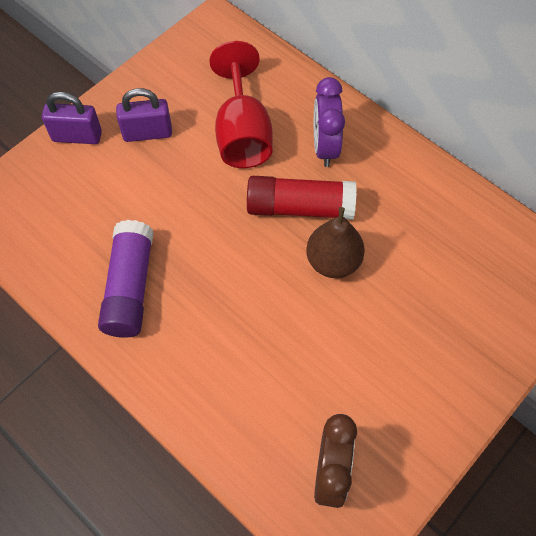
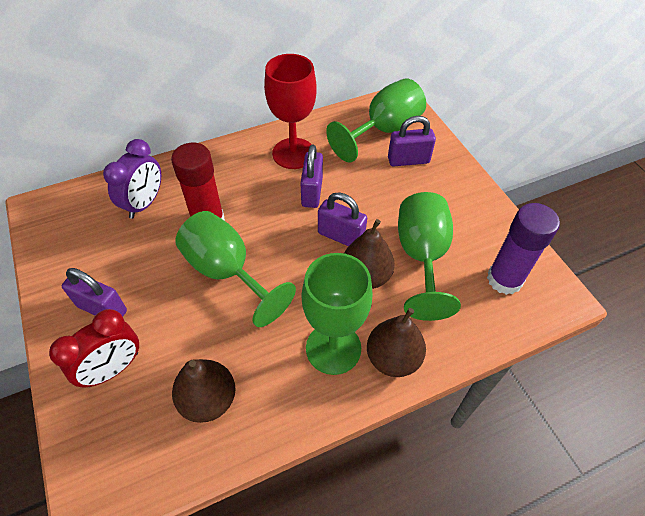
brown clock: 1 -> 0
brown pear: 1 -> 3
green goblet: 0 -> 4
purple padlock: 2 -> 4
red clock: 0 -> 1

